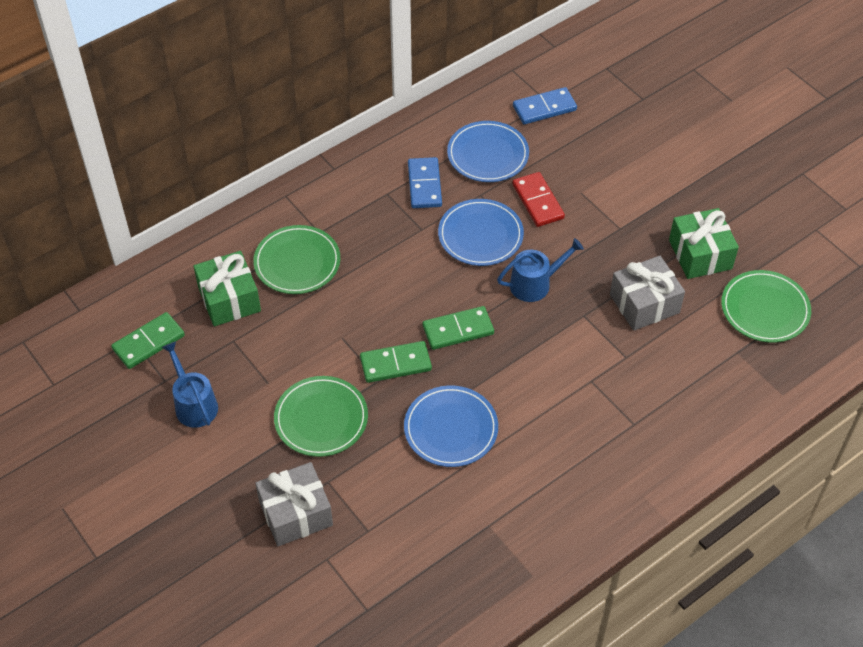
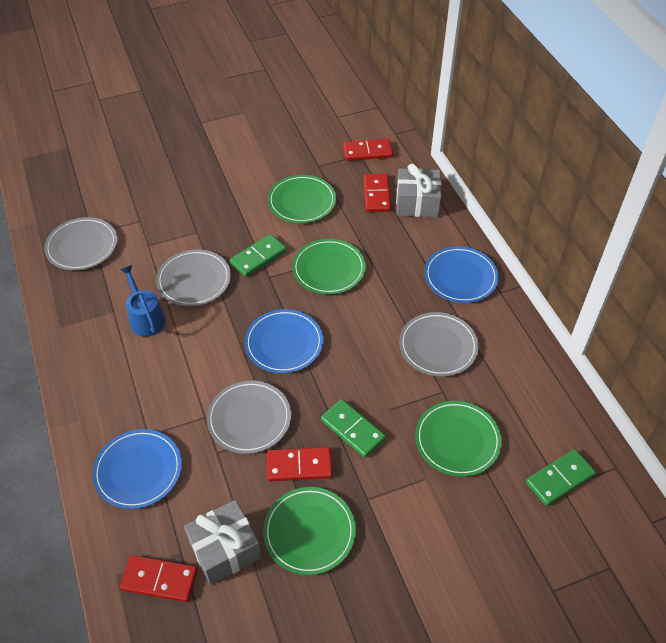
blue domino: 2 -> 0
blue watering can: 2 -> 1
green gift: 2 -> 0
green plate: 3 -> 4
grey plate: 0 -> 4
red domino: 1 -> 4

